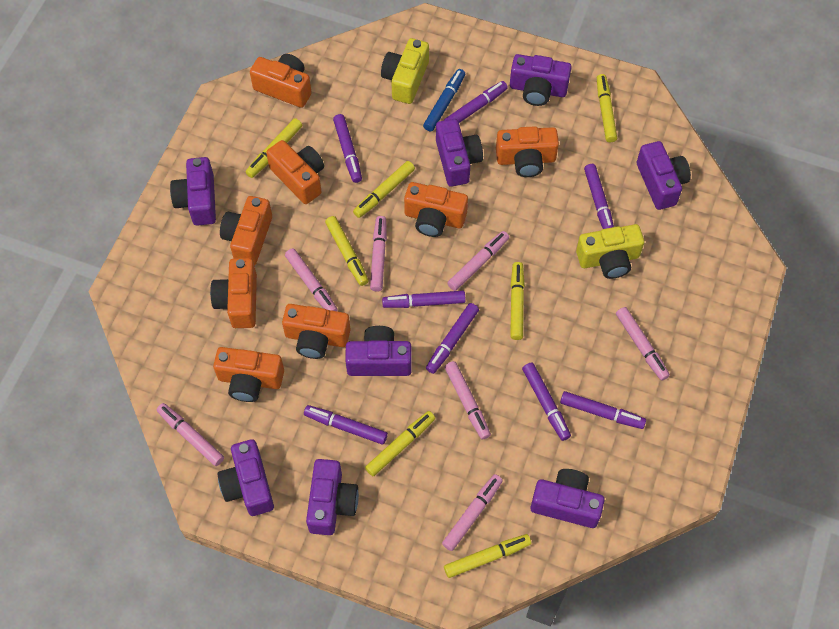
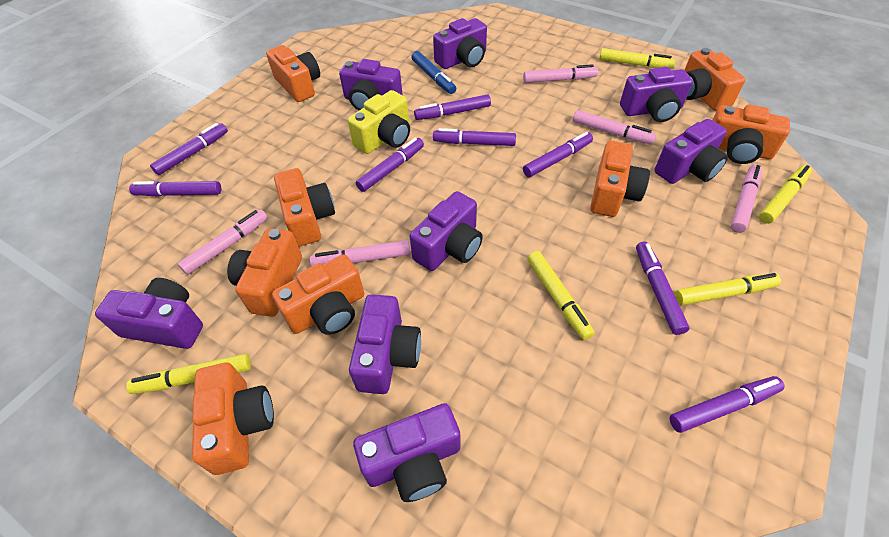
pink marker: 7 -> 5
yellow camera: 2 -> 1
yellow marker: 7 -> 5

